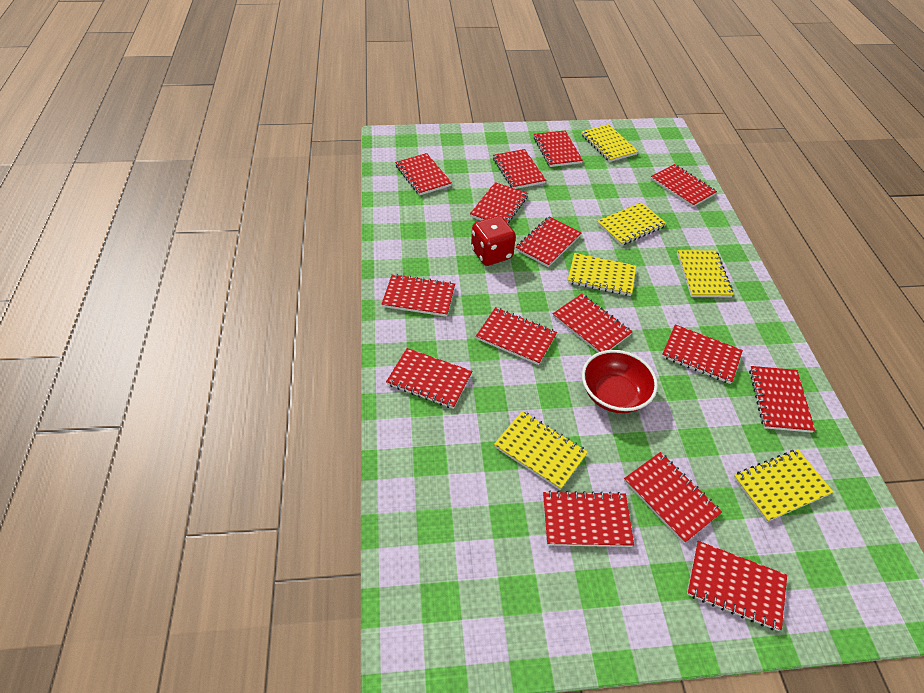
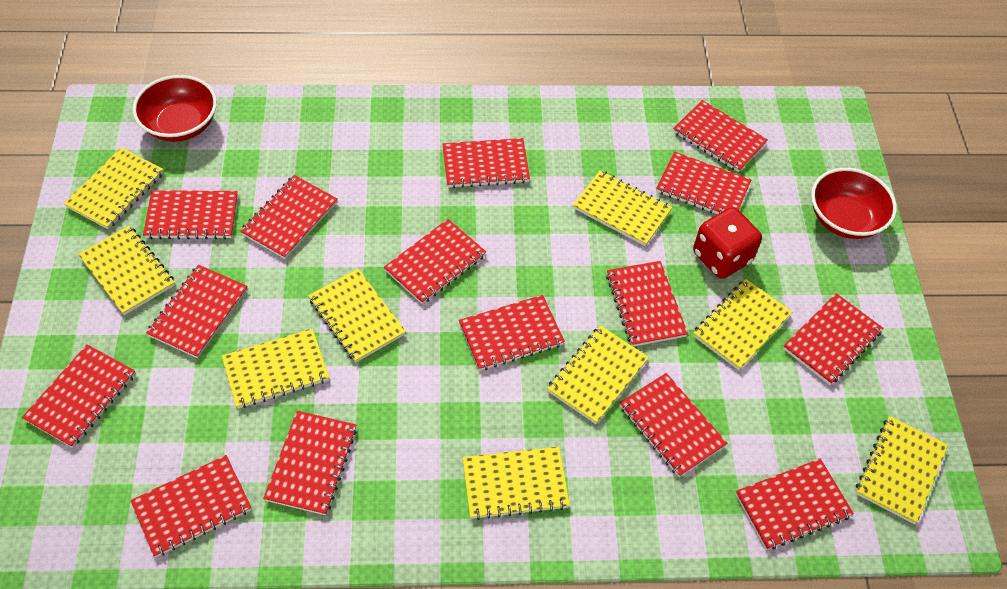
red bowl: 1 -> 2
yellow notebook: 6 -> 9

